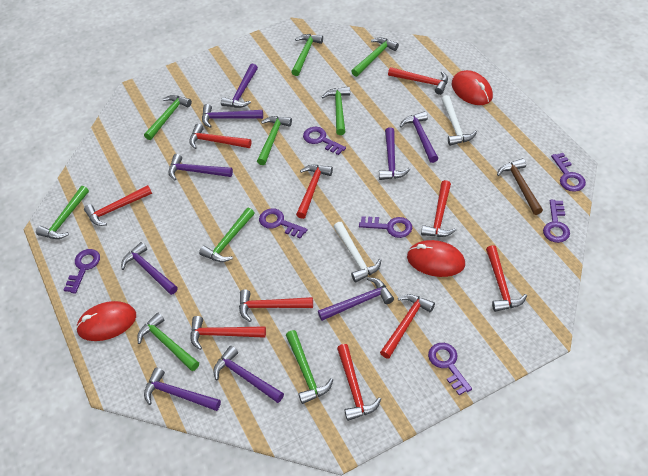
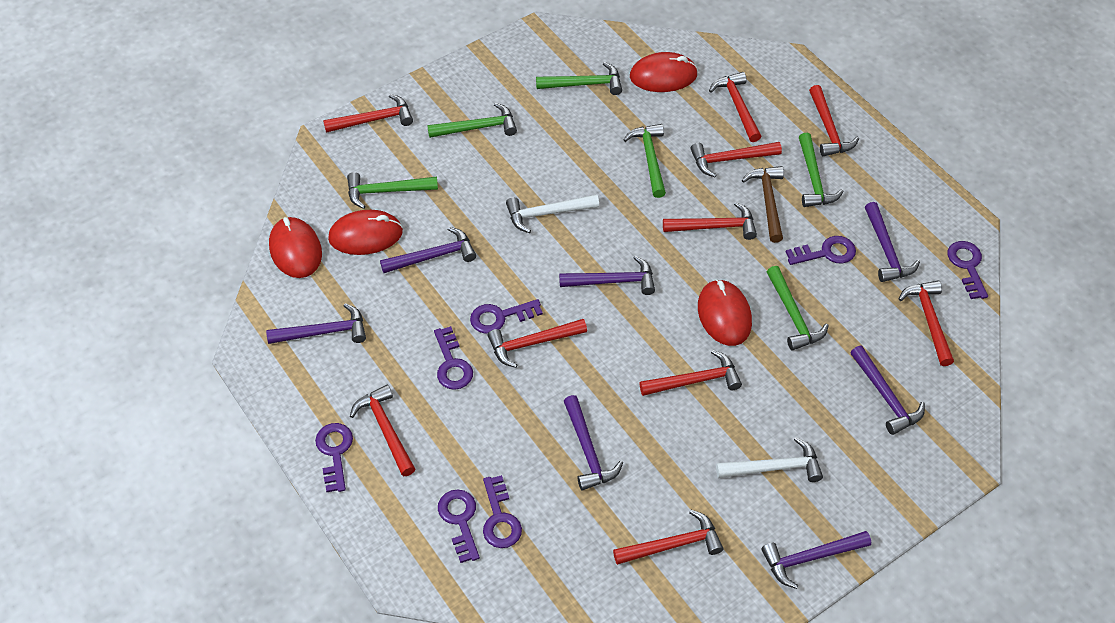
green hammer: 9 -> 6
purple hammer: 9 -> 7
red mouse: 3 -> 4

